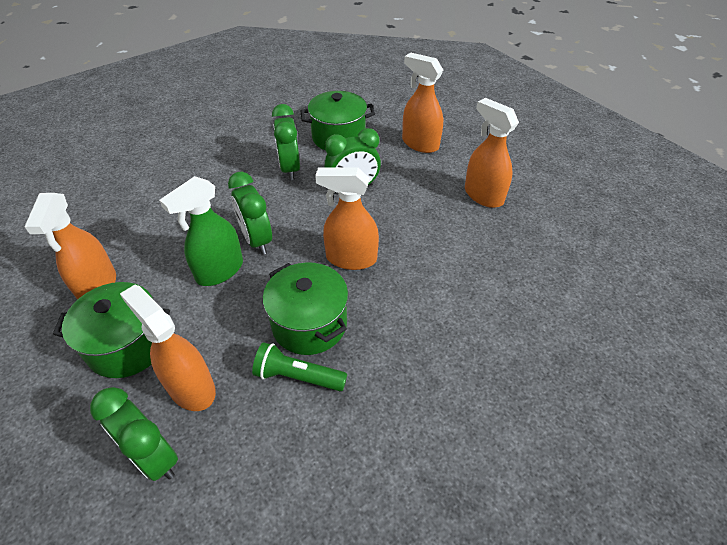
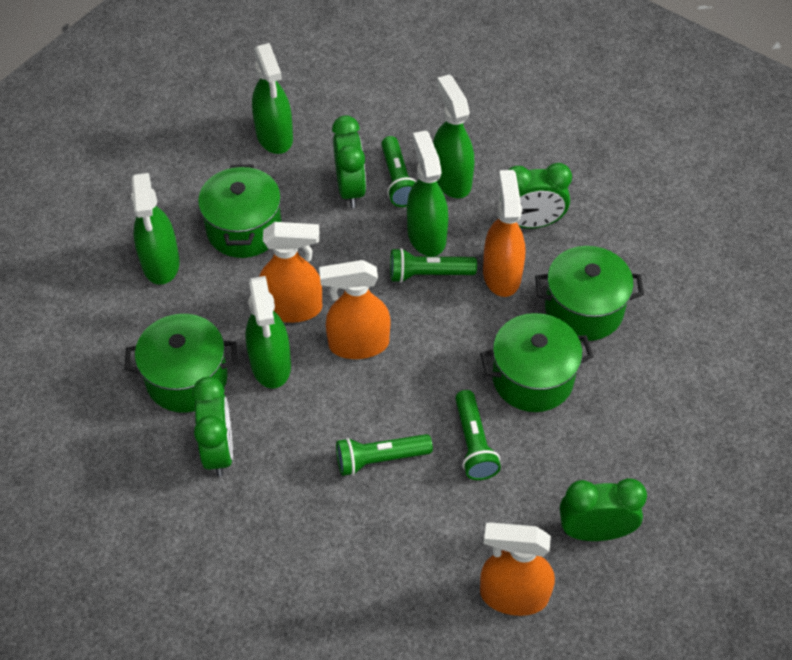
green flashlight: 1 -> 4
green pot: 3 -> 4
green spray bottle: 1 -> 5
orange spray bottle: 5 -> 4

